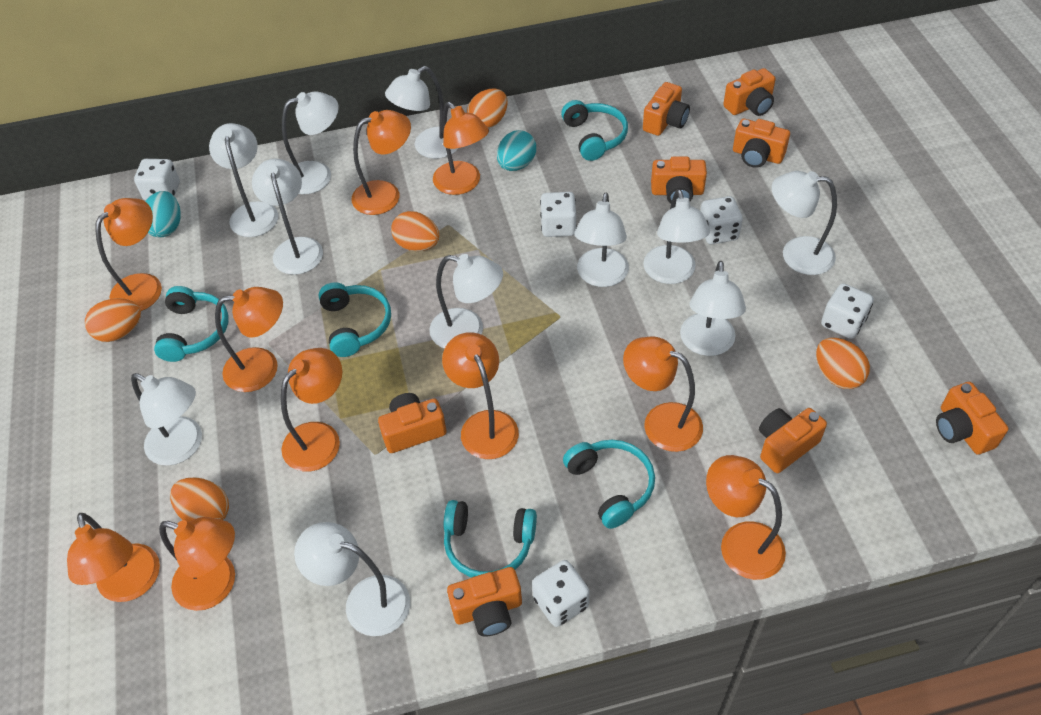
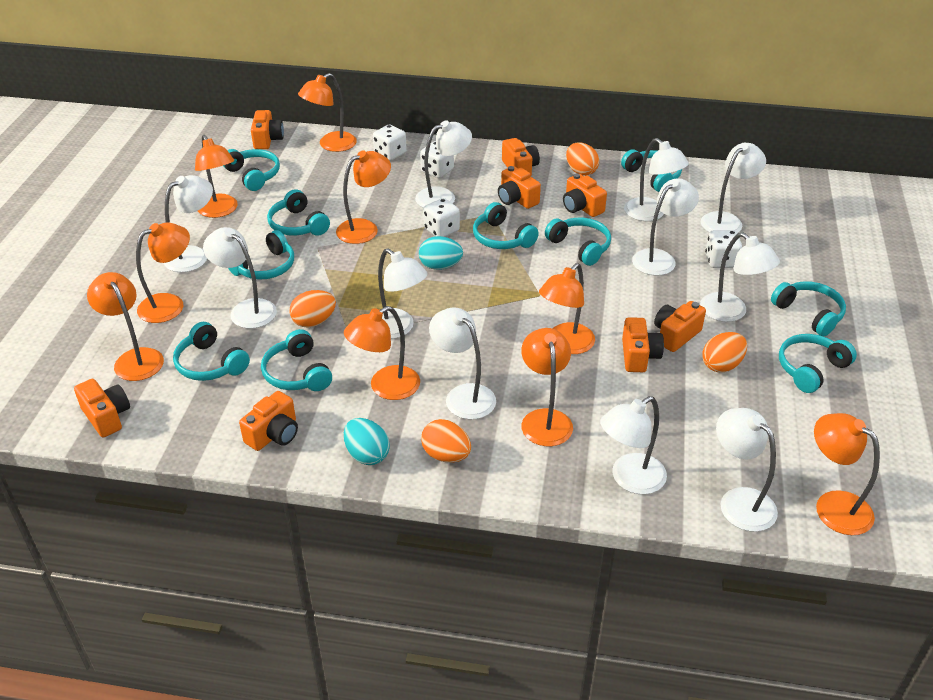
orange egg: 5 -> 4
orange lamp: 10 -> 9
turquoise headphones: 5 -> 10
white dice: 5 -> 4

